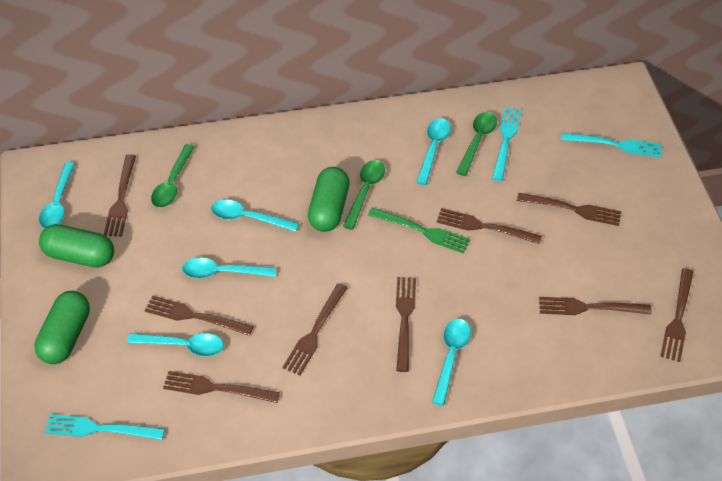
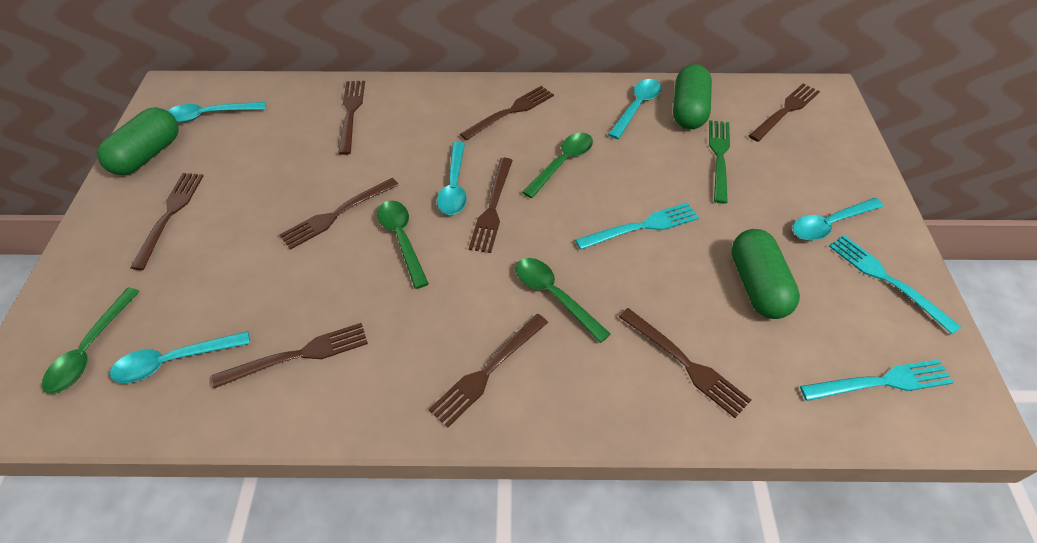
green spoon: 3 -> 4
turquoise spoon: 6 -> 5

